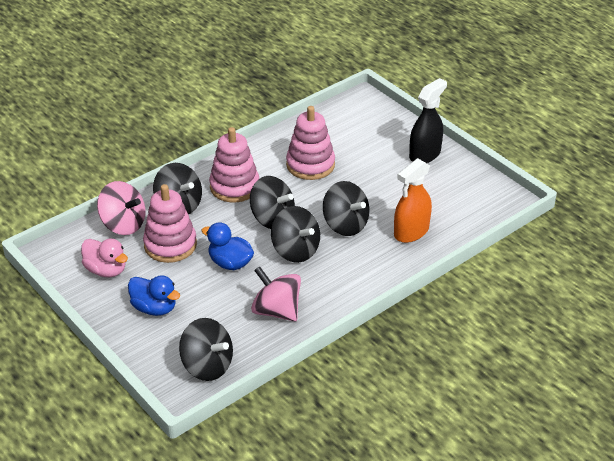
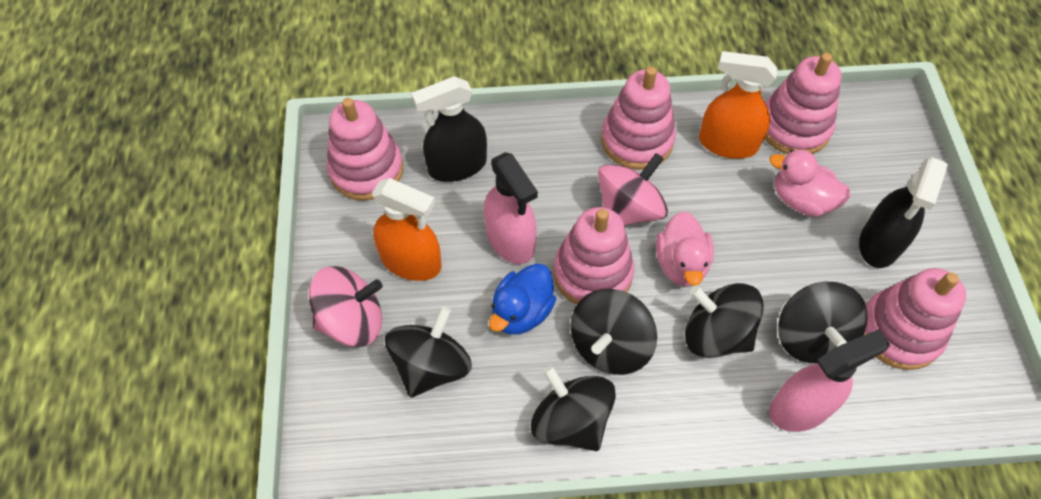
black spray bottle: 1 -> 2
blue duck: 2 -> 1
orange spray bottle: 1 -> 2
pink duck: 1 -> 2
pink spray bottle: 0 -> 2
pink stacking toy: 3 -> 5

